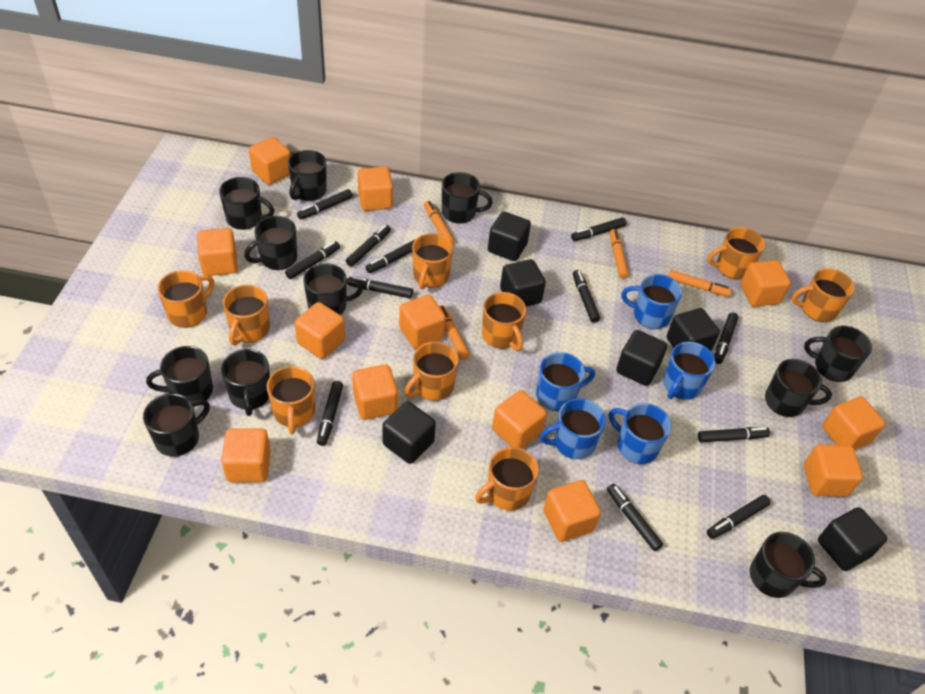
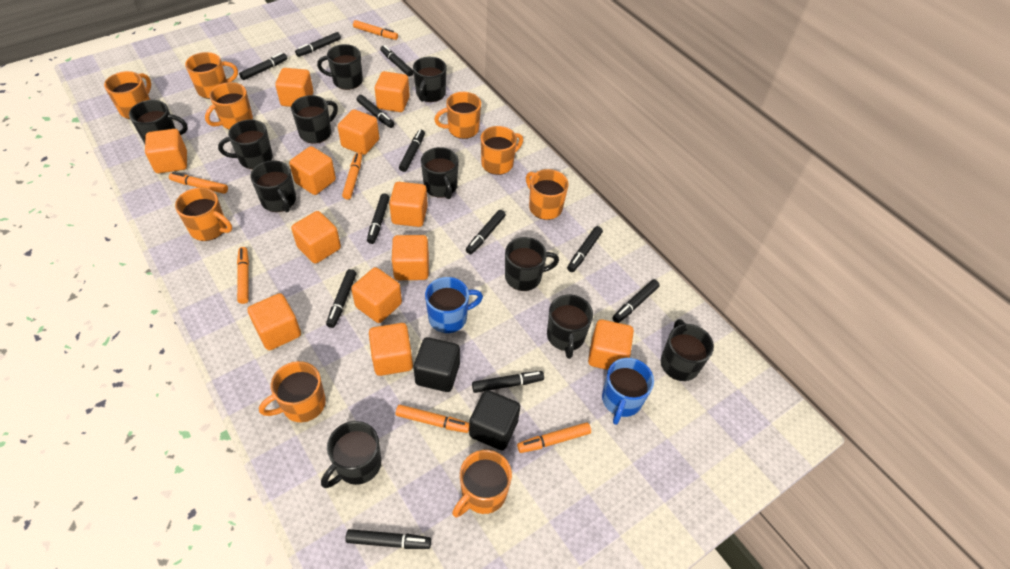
black cube: 6 -> 2
blue mug: 5 -> 2
orange marker: 4 -> 6

